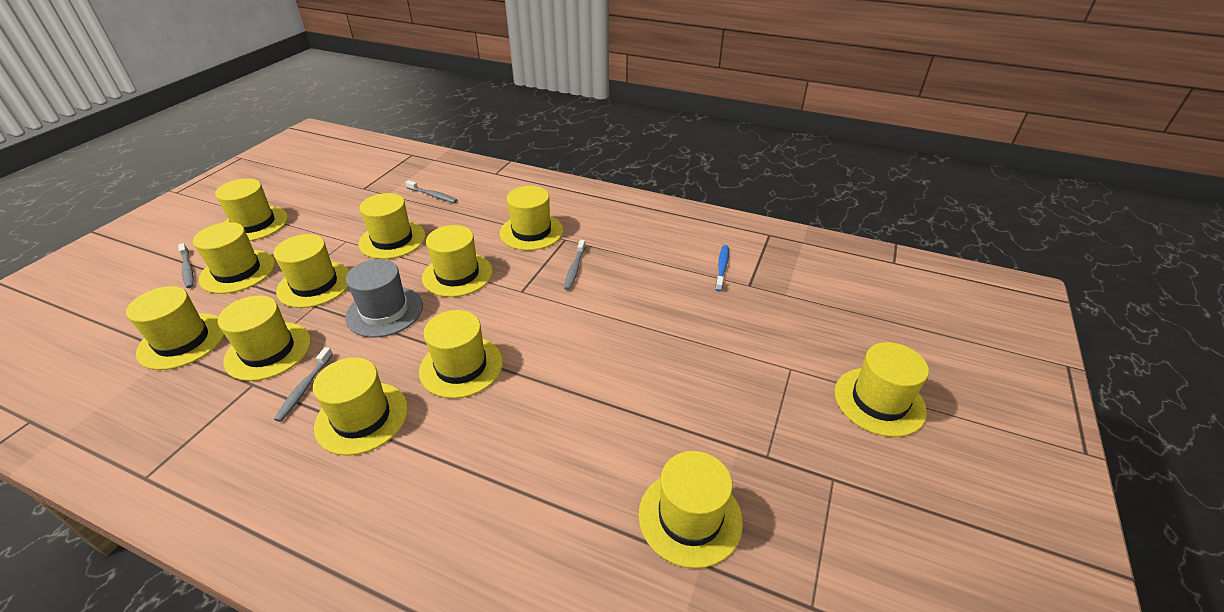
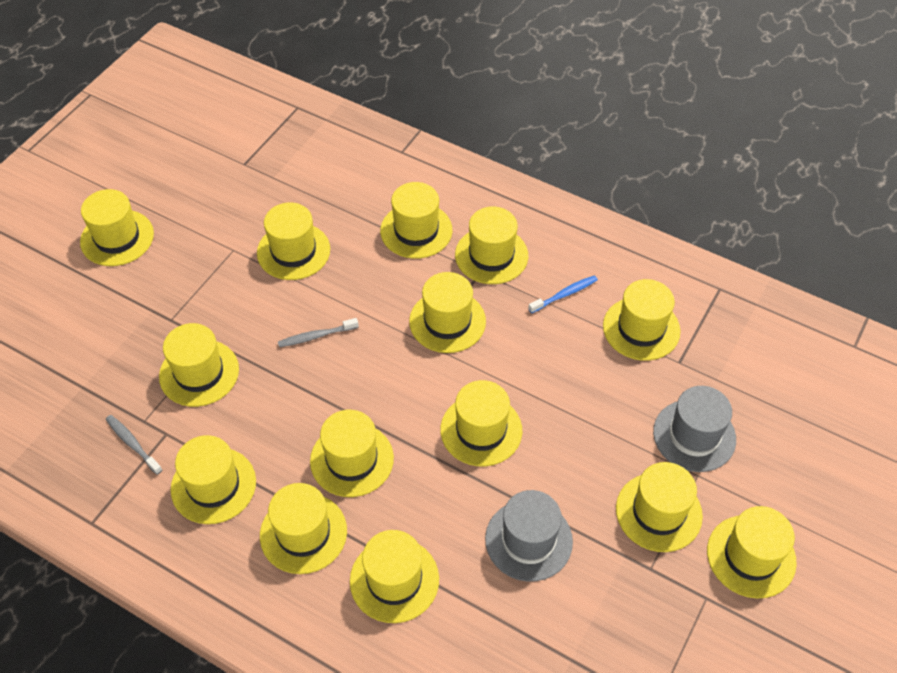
grey hat: 1 -> 2
grey toothbrush: 4 -> 2
yellow hat: 12 -> 14

